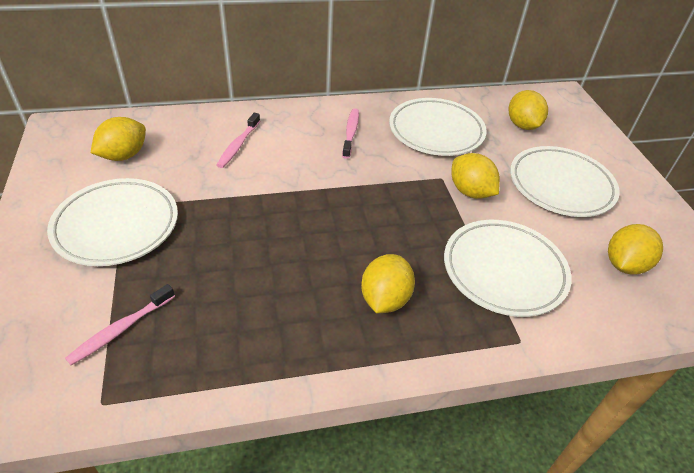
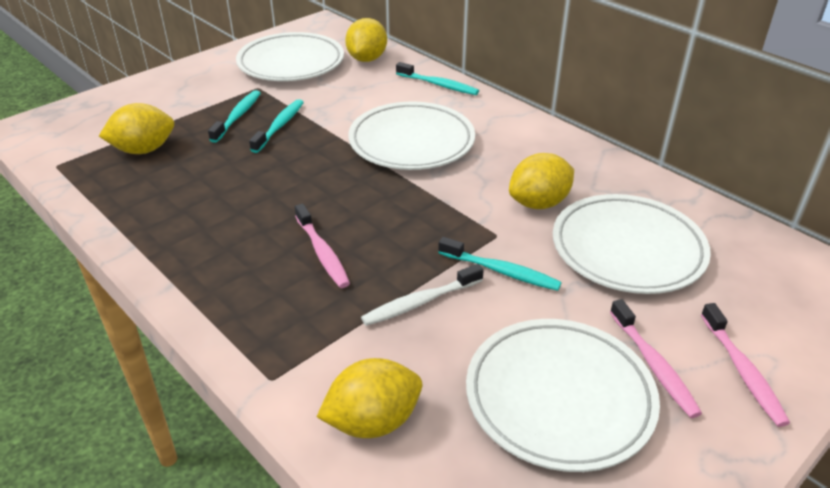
turquoise toothbrush: 0 -> 4
white toothbrush: 0 -> 1
yellow lemon: 5 -> 4

